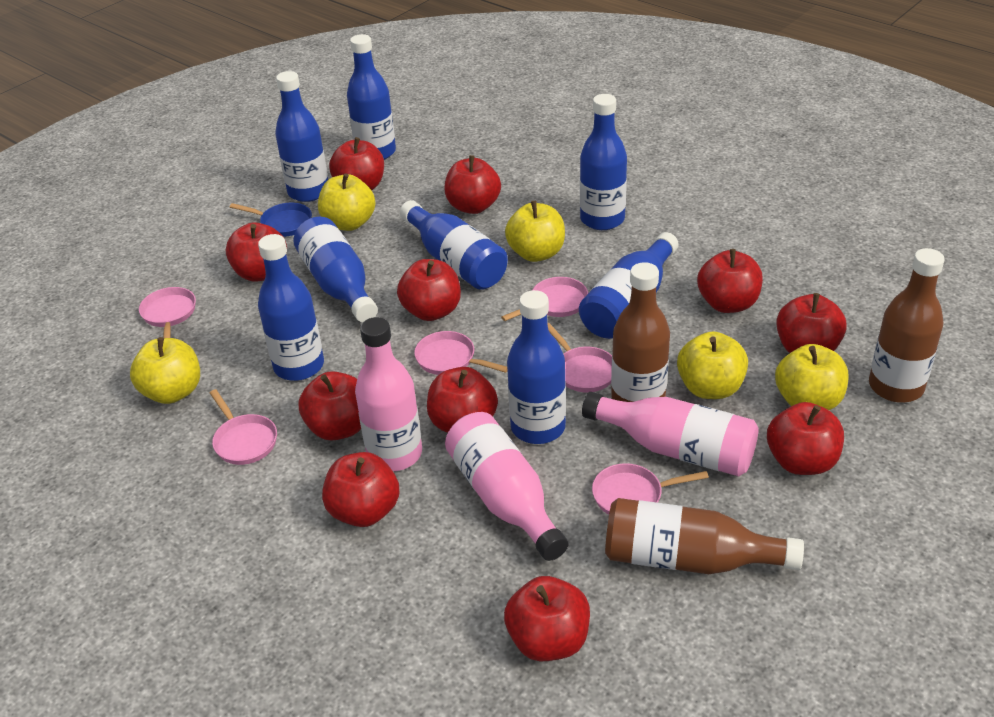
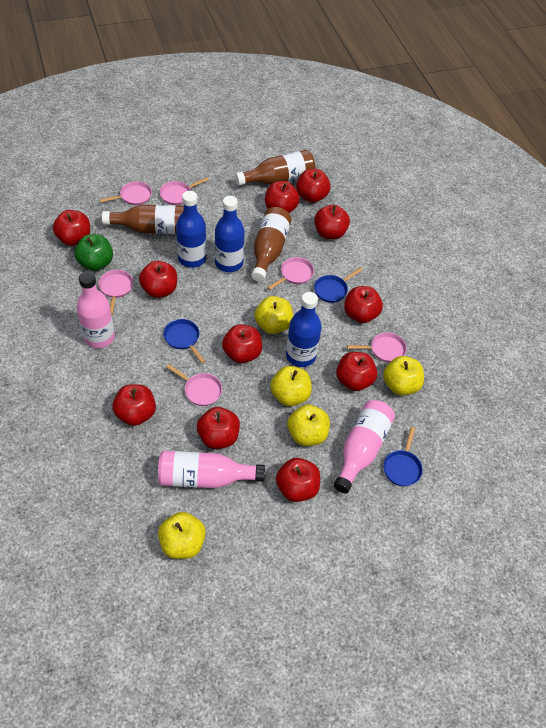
blue bottle: 8 -> 3
blue pan: 1 -> 3
green apple: 0 -> 1

